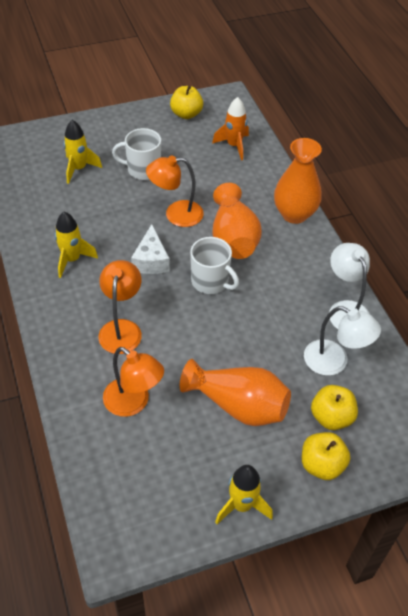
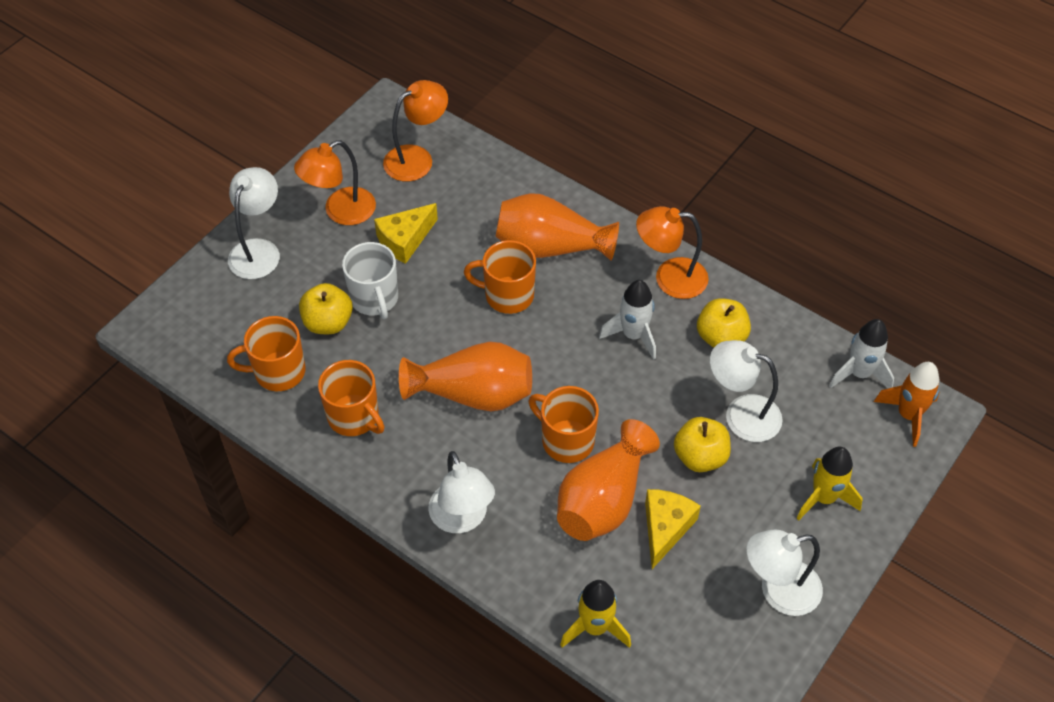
orange mug: 0 -> 4
white cheese: 1 -> 0
white lamp: 2 -> 4
white mug: 2 -> 1
white rocket: 0 -> 2
yellow cheese: 0 -> 2
yellow rocket: 3 -> 2

